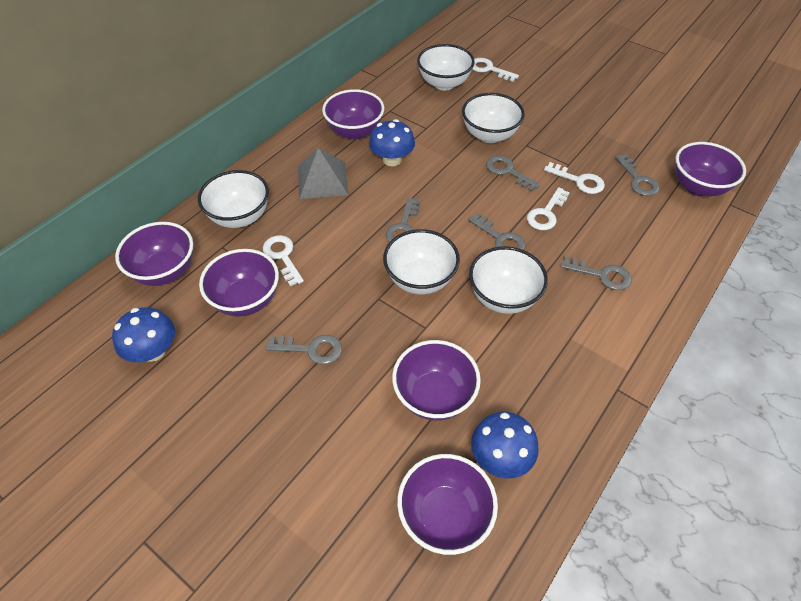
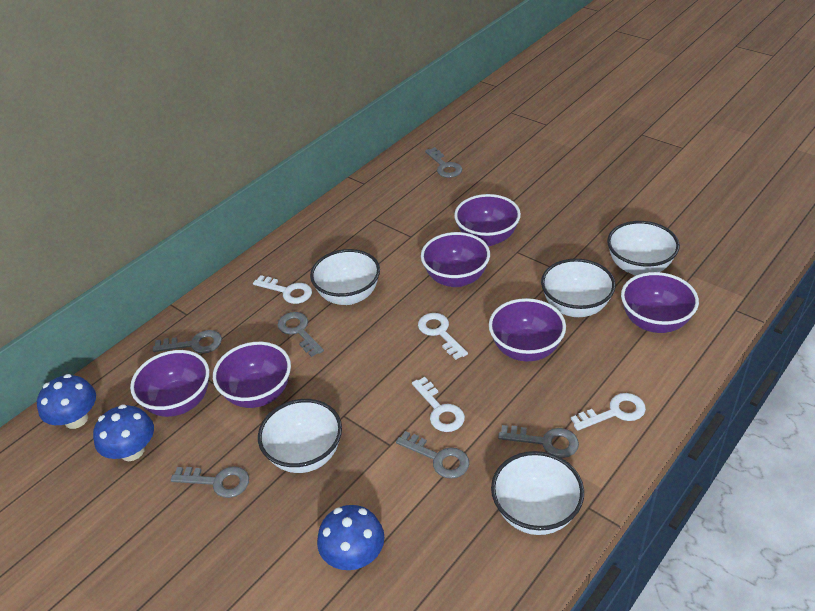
grey pyramid: 1 -> 0

